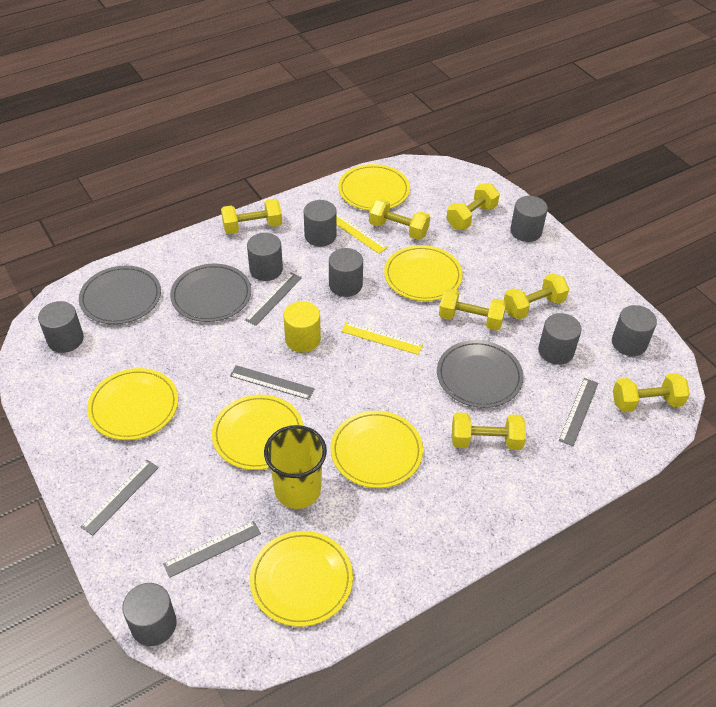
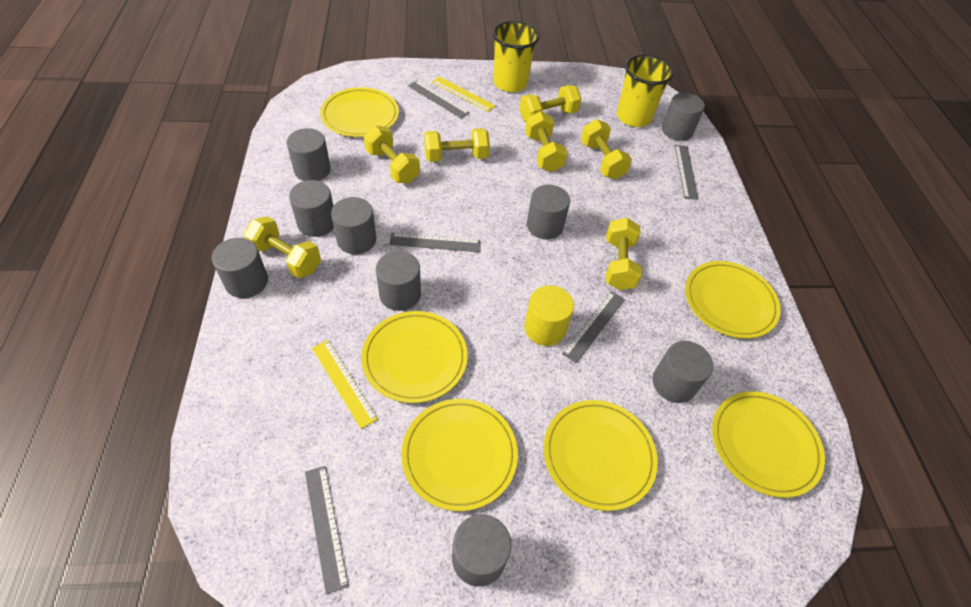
grey cylinder: 8 -> 9
grey plate: 3 -> 0
yellow cup: 1 -> 2

